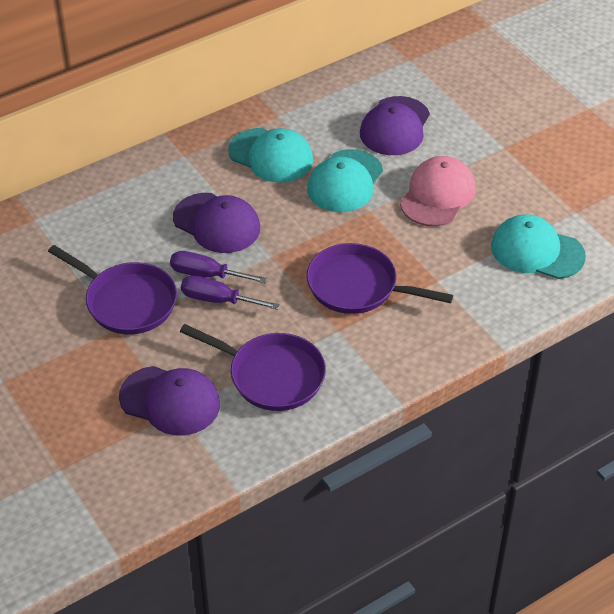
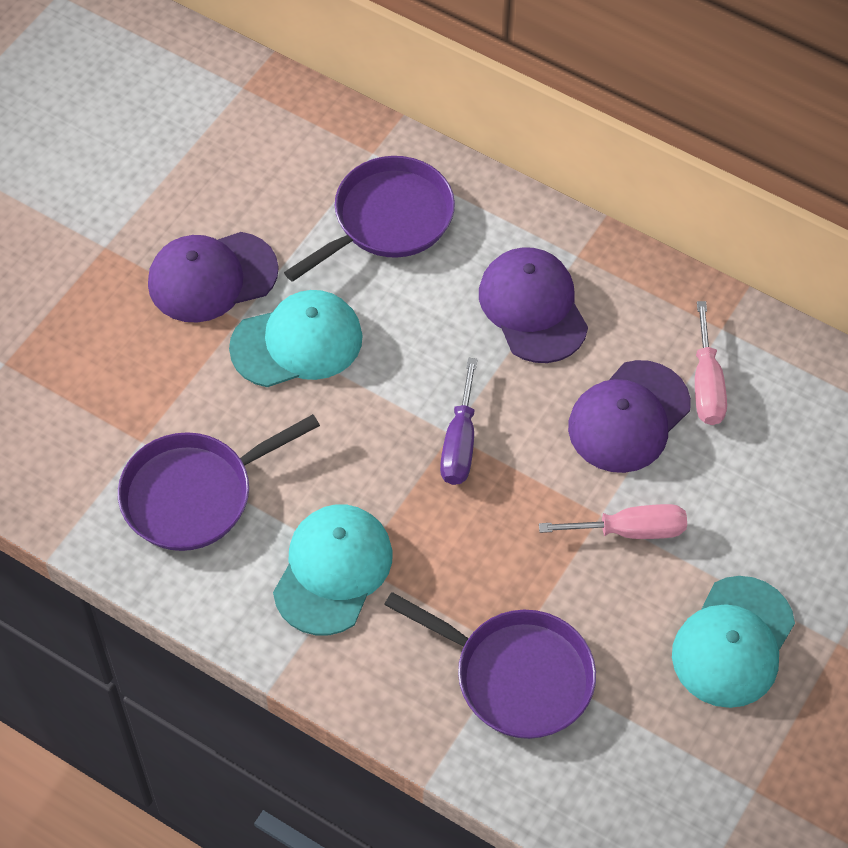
pink cap: 1 -> 0
pink screwdriver: 0 -> 2
purple screwdriver: 2 -> 1

